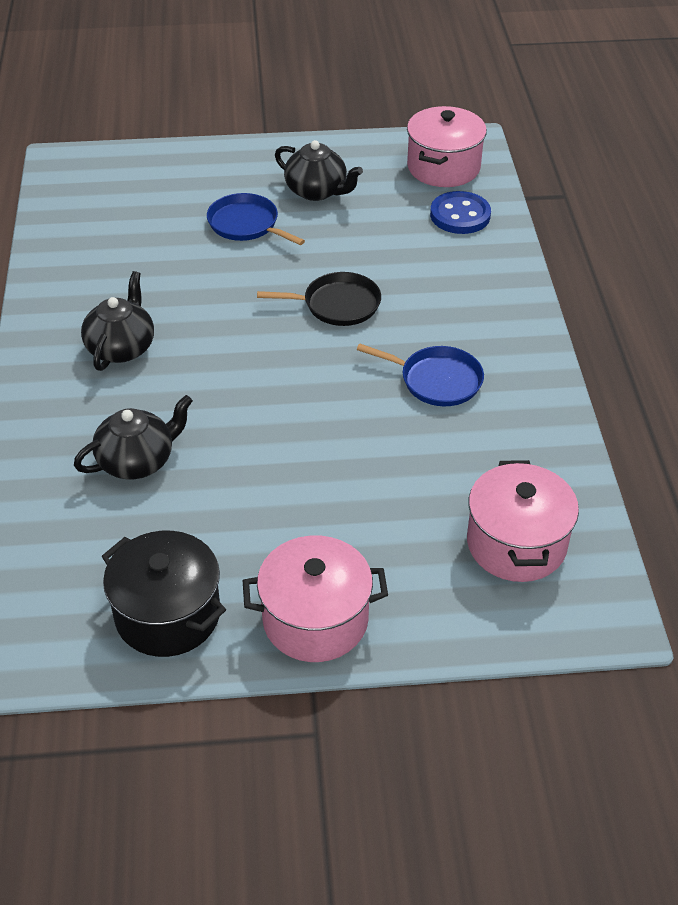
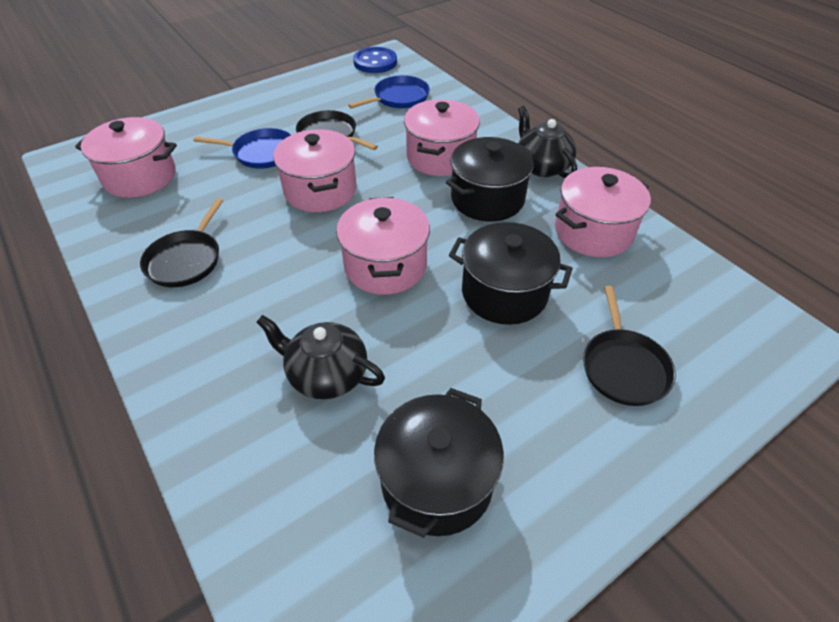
black pan: 1 -> 3
black pot: 1 -> 3
black teapot: 3 -> 2
pink pot: 3 -> 5

